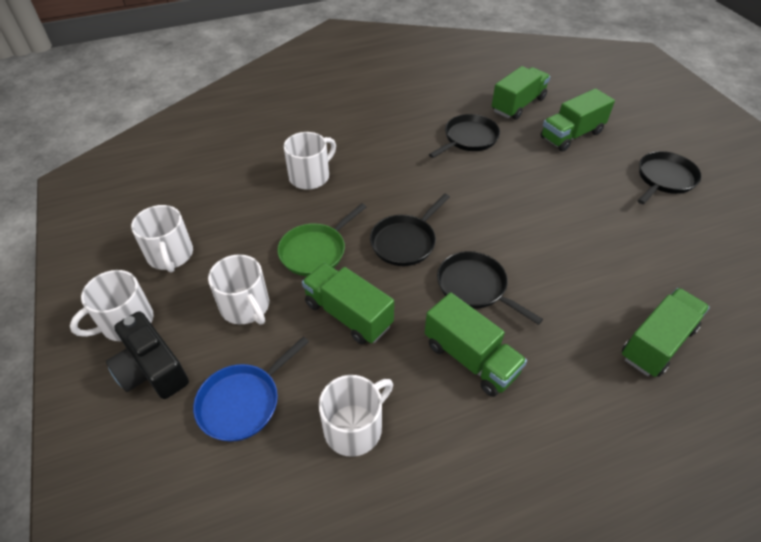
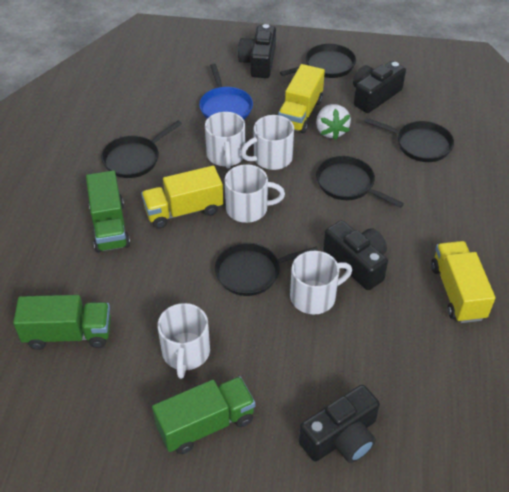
black camera: 1 -> 4
black pan: 4 -> 5
green pan: 1 -> 0
green truck: 5 -> 3
white strawberry: 0 -> 1
yellow truck: 0 -> 3

